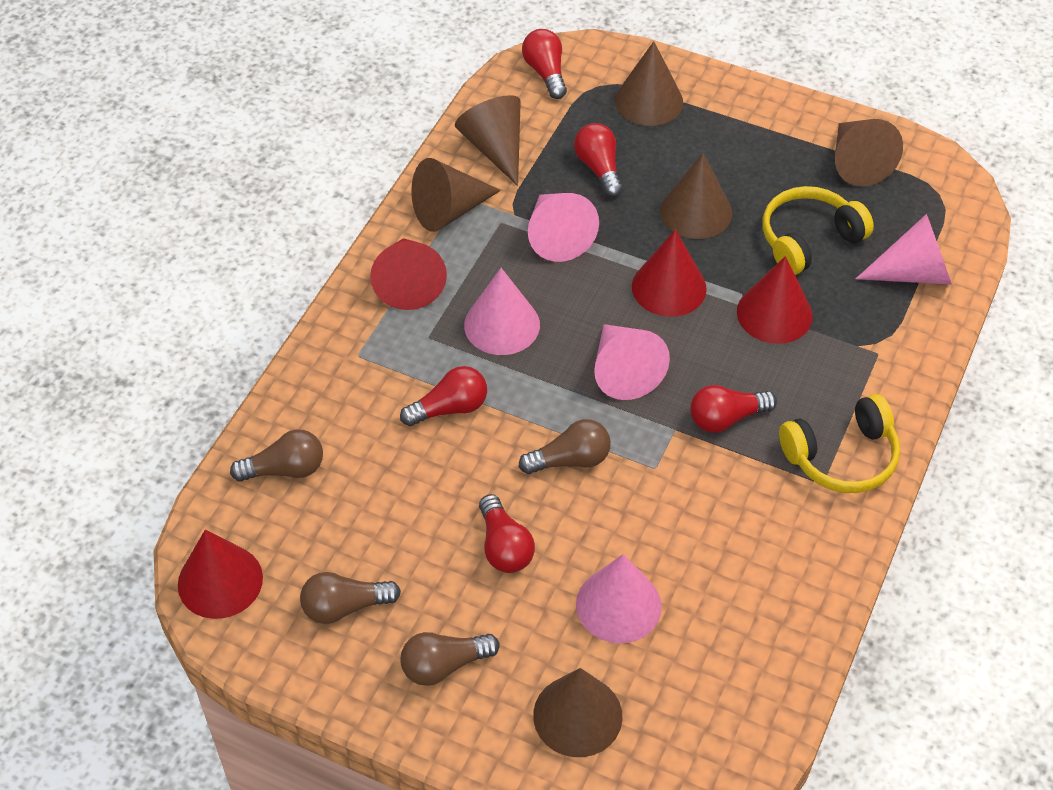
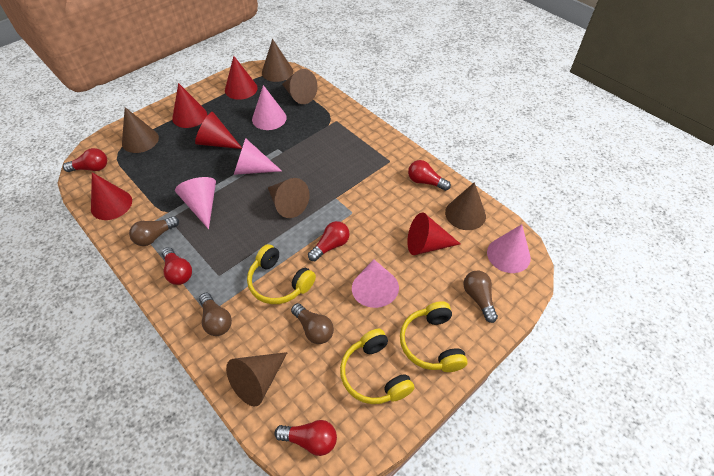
red cone: 4 -> 5
yellow headphones: 2 -> 3

